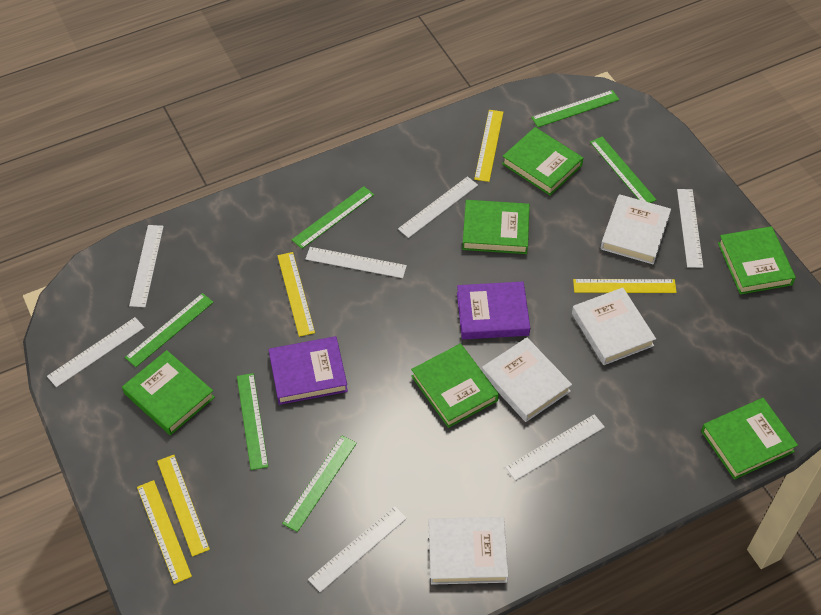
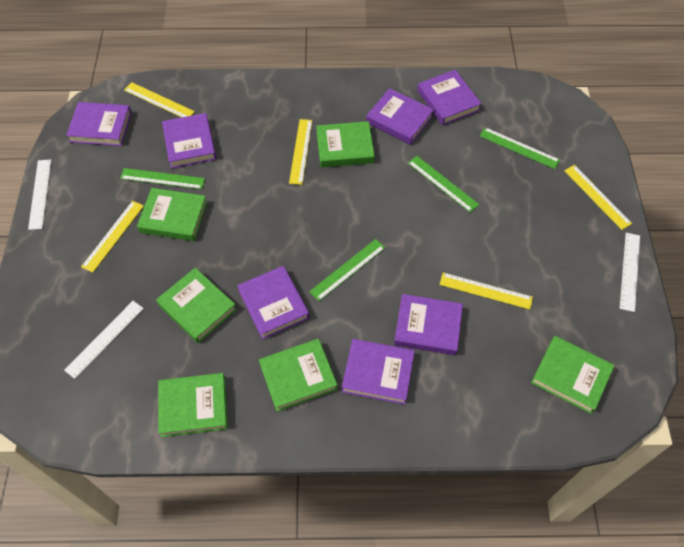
green ruler: 6 -> 4
purple book: 2 -> 7
white book: 4 -> 0
white ruler: 7 -> 3

